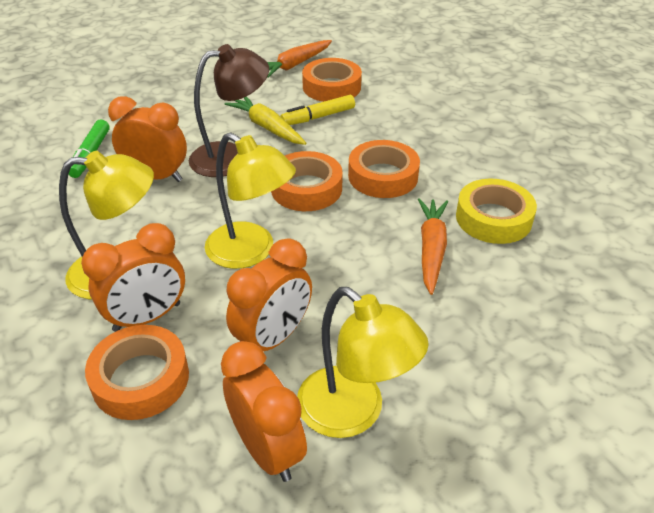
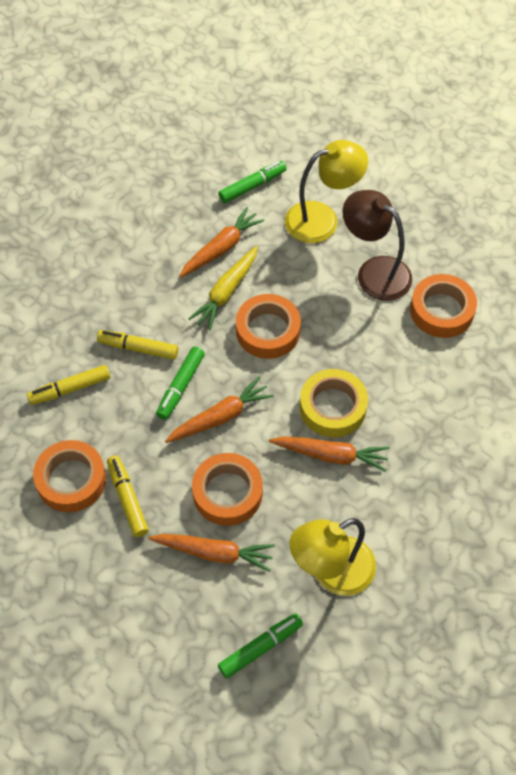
green marker: 1 -> 3
orange carrot: 2 -> 4
orange clock: 4 -> 0
yellow lamp: 3 -> 2
yellow marker: 1 -> 3

